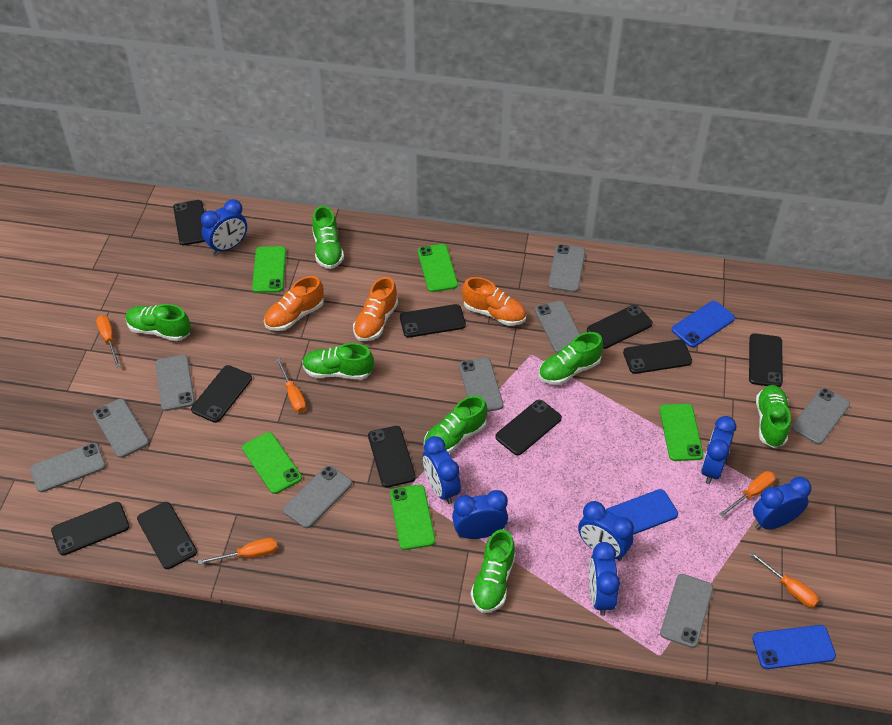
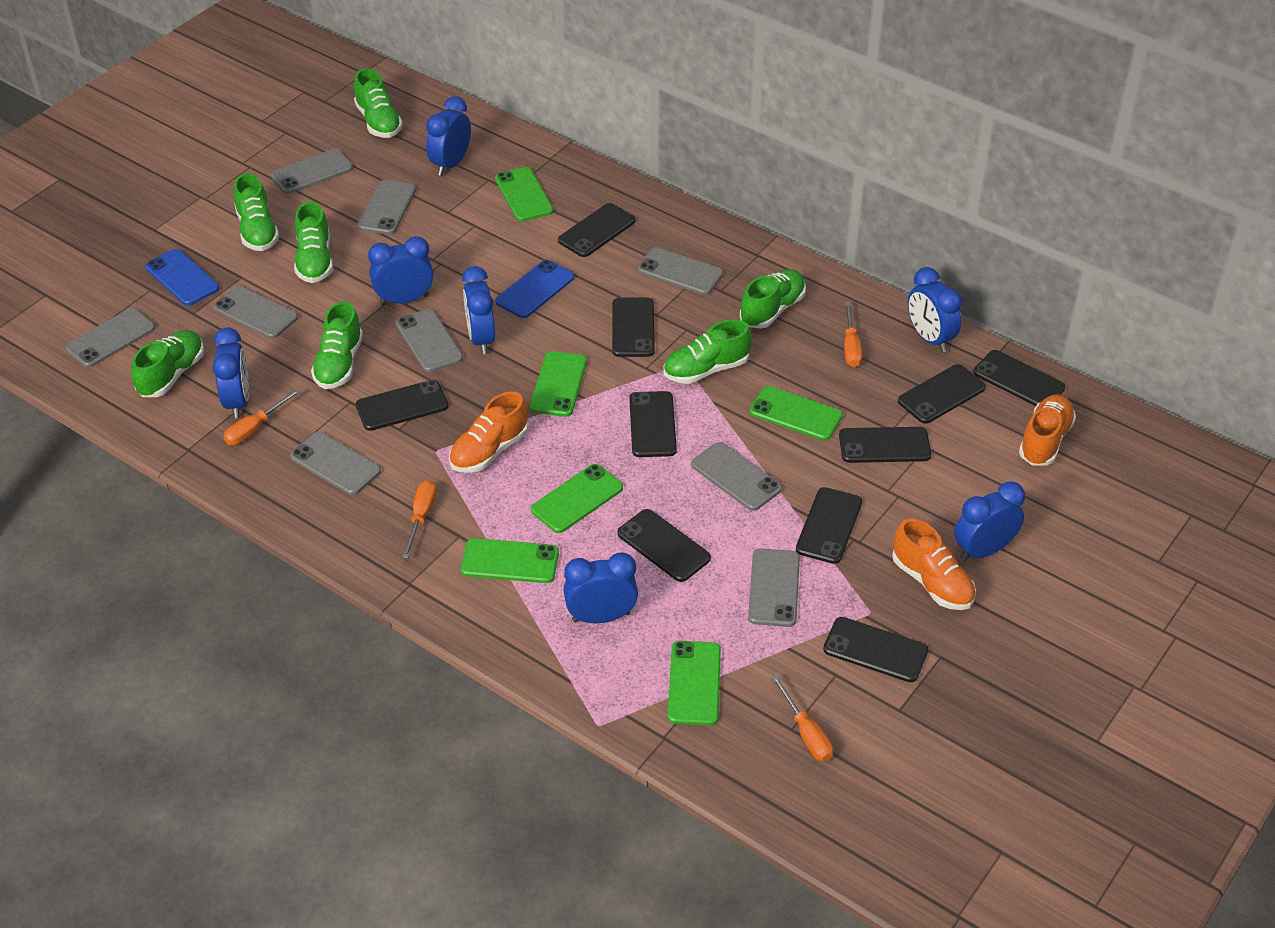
blue phone: 3 -> 2
green phone: 5 -> 6
orange screwdriver: 5 -> 4

